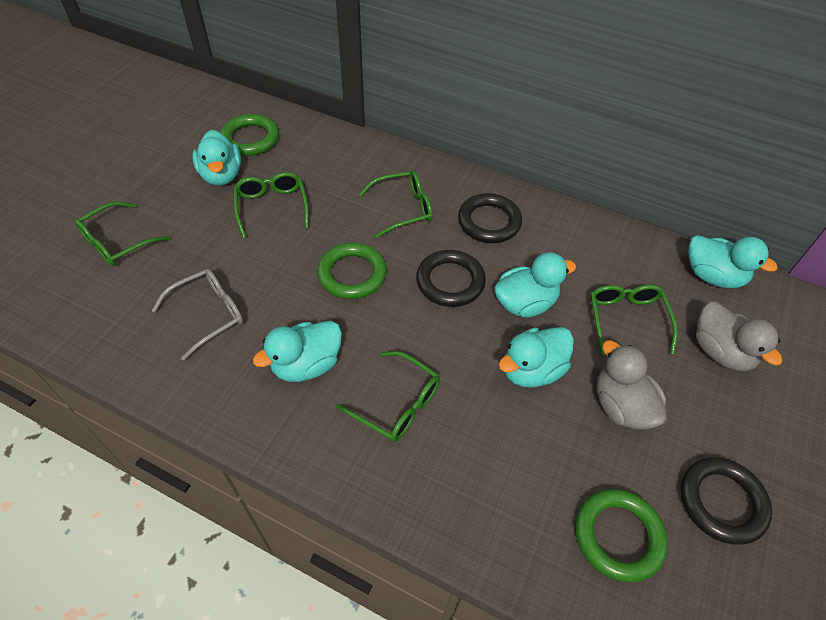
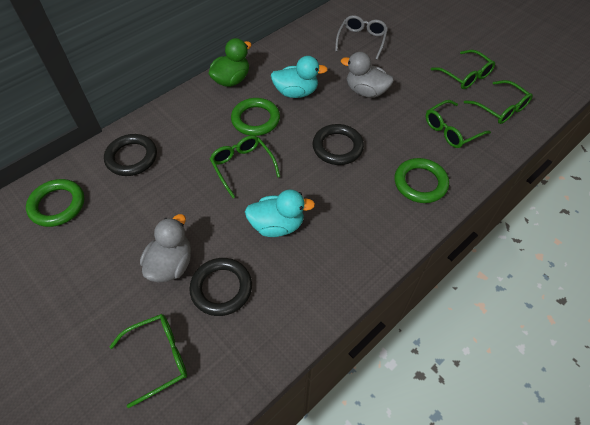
green duck: 0 -> 1
turquoise duck: 5 -> 2

